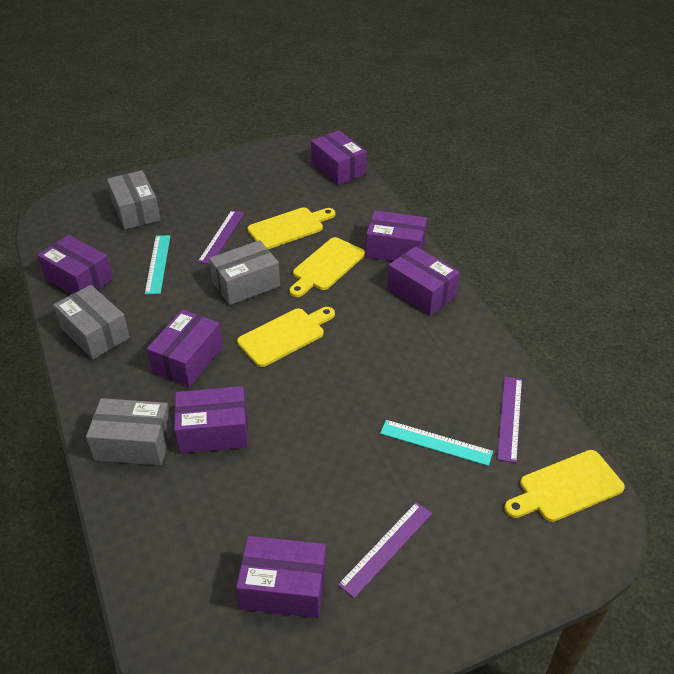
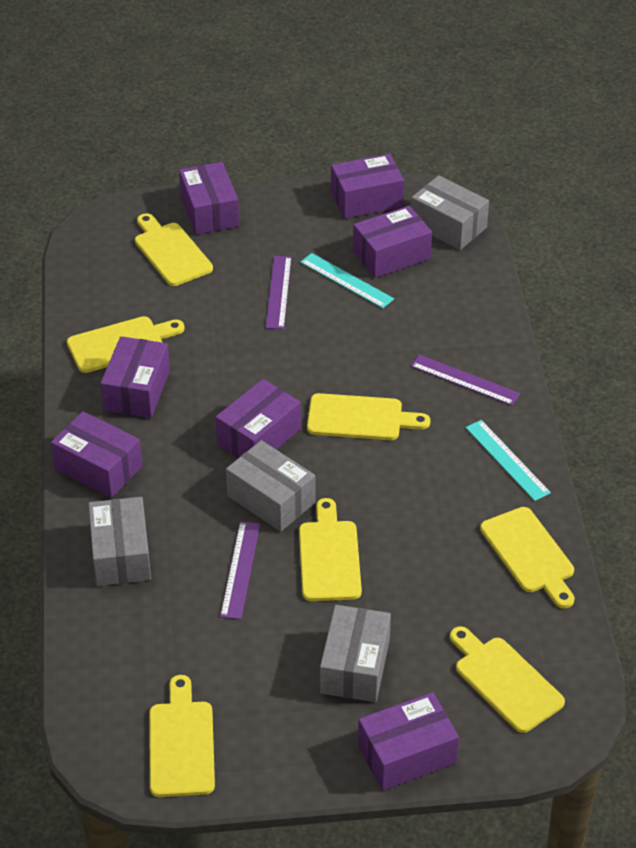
yellow cutting board: 4 -> 7

